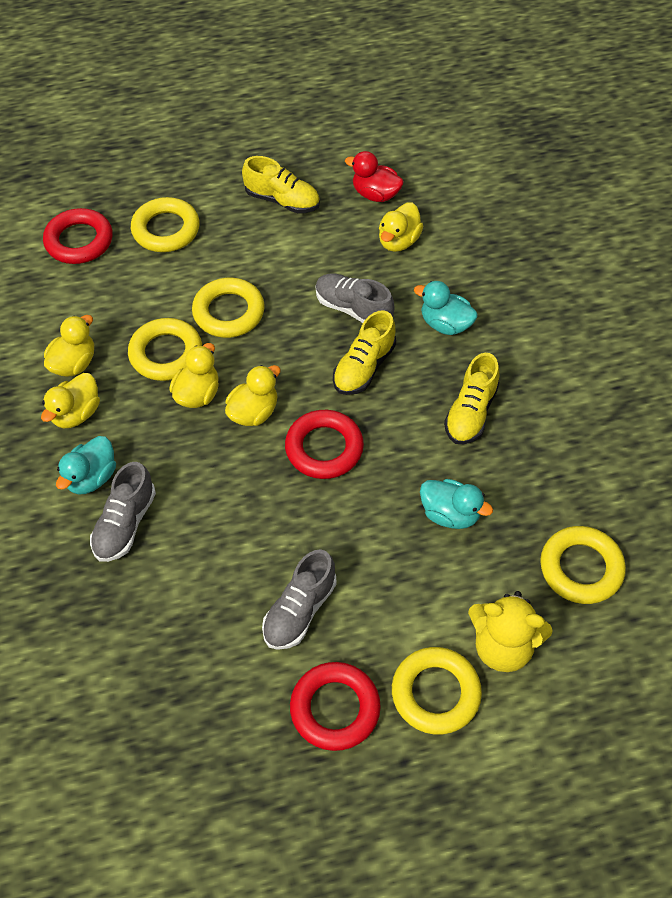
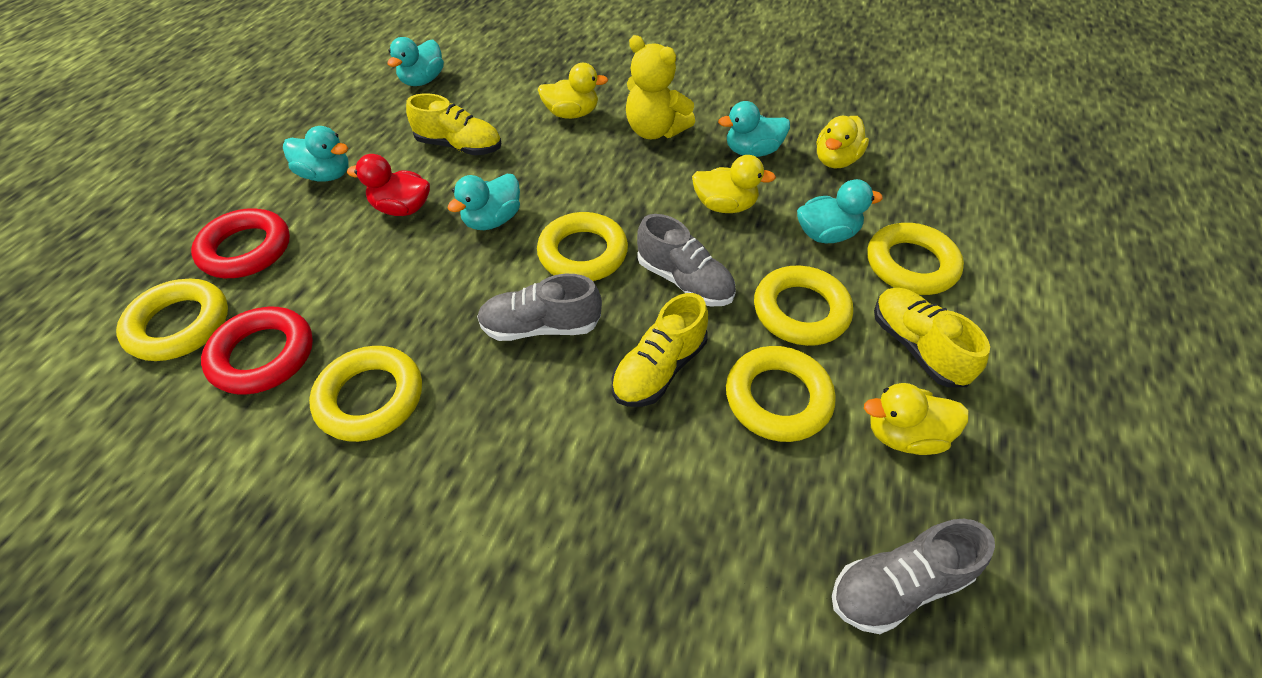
red ring: 3 -> 2
turquoise duck: 3 -> 5
yellow duck: 5 -> 4
yellow ring: 5 -> 6

